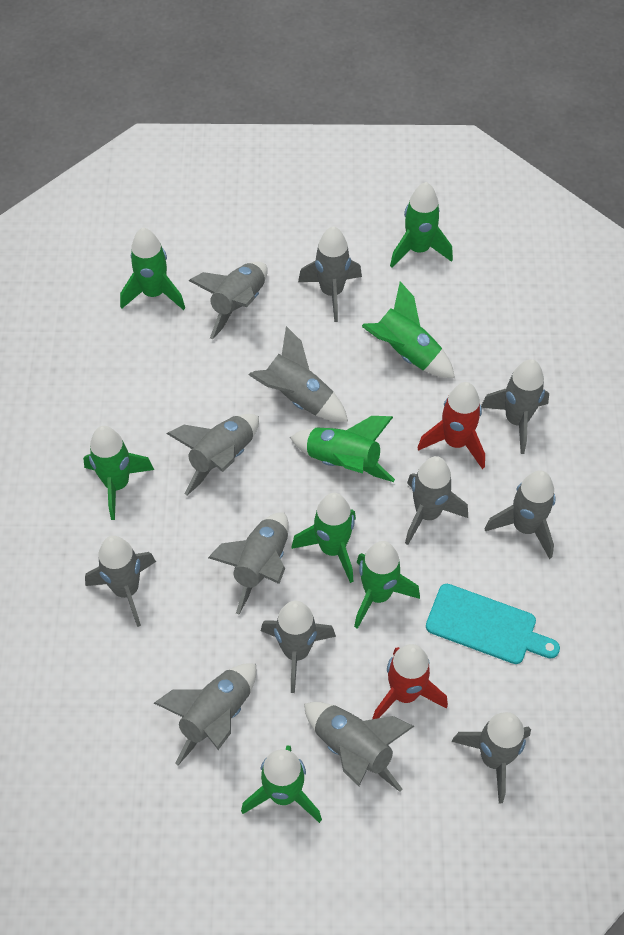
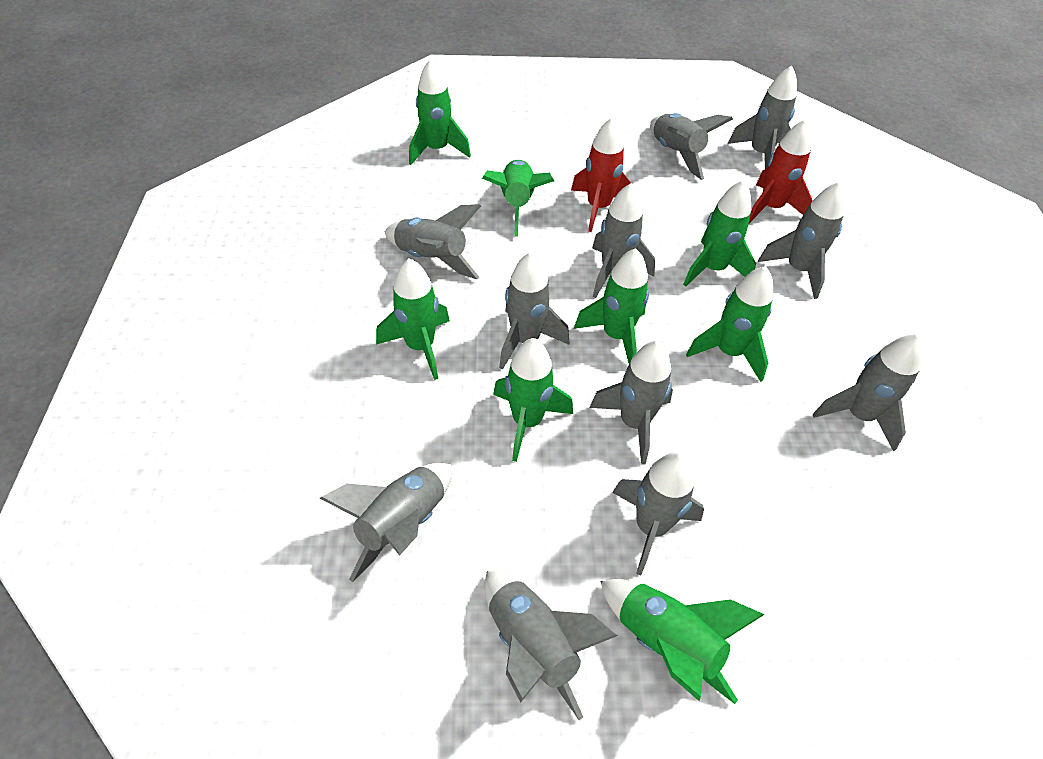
grey rocket: 13 -> 11
turquoise cutting board: 1 -> 0

